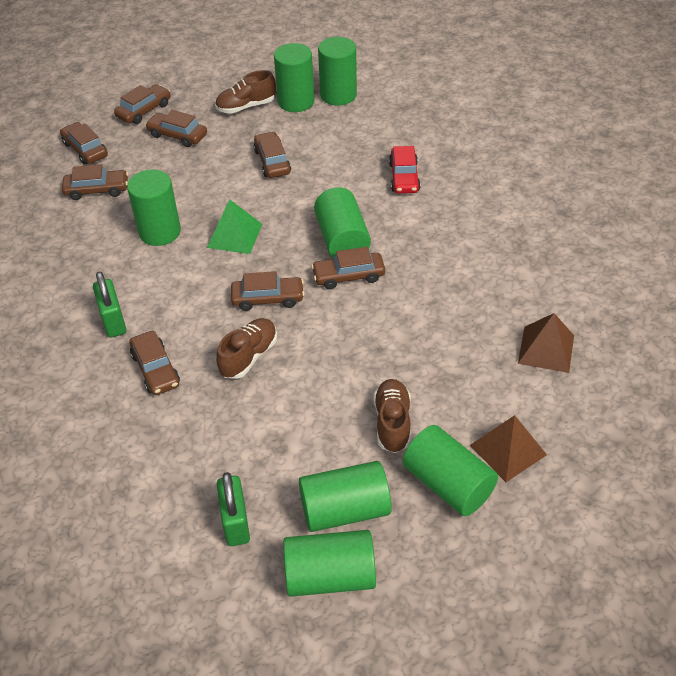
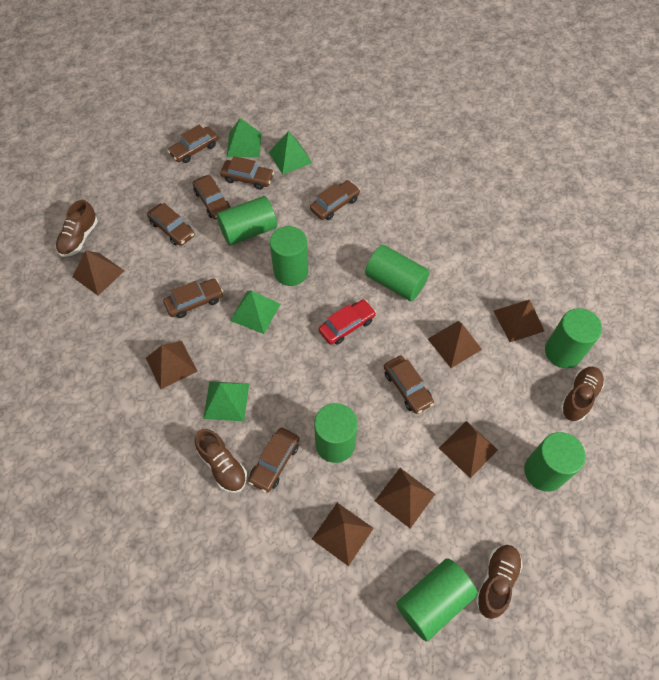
brown pyramid: 2 -> 7
brown shoe: 3 -> 4
green padlock: 2 -> 0
green pyramid: 1 -> 4

